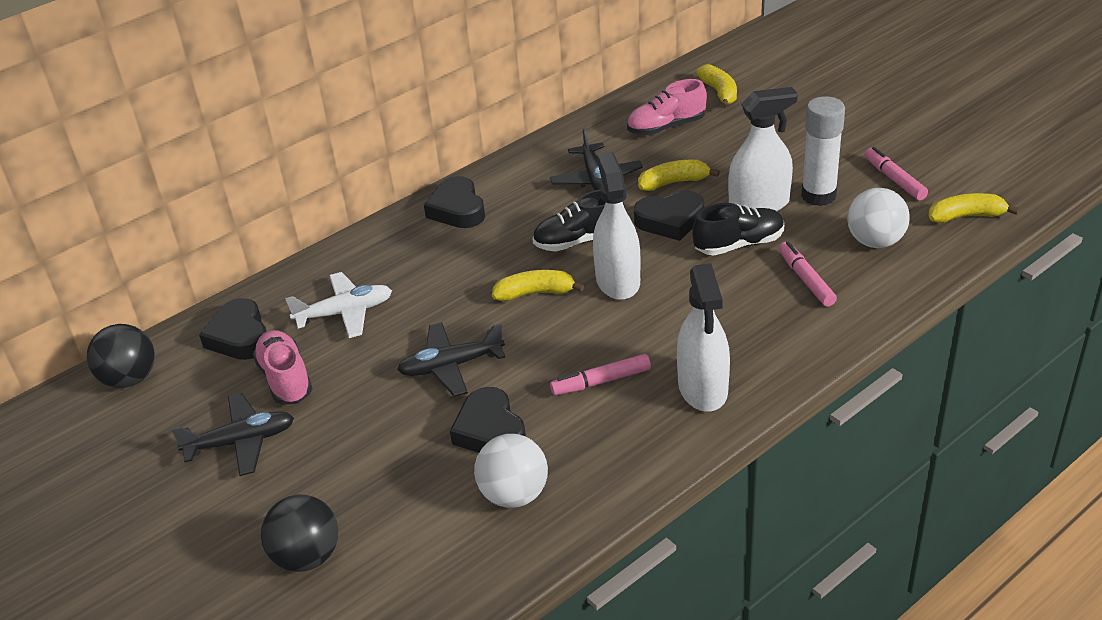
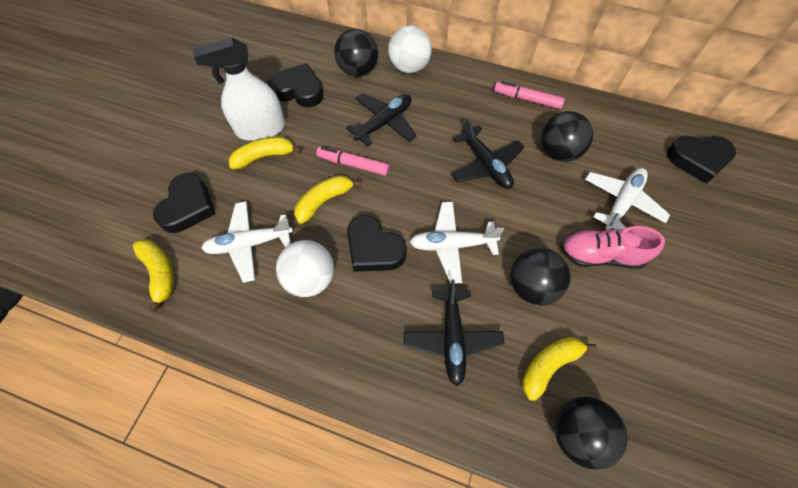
black ball: 2 -> 4
black shoe: 2 -> 0
pink marker: 3 -> 2
pink shoe: 2 -> 1
white glue stick: 1 -> 0
white plane: 1 -> 3
white spray bottle: 3 -> 1

